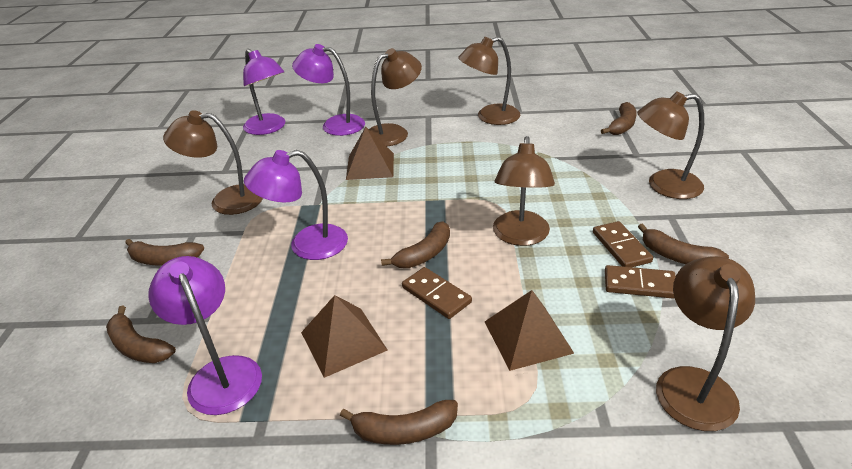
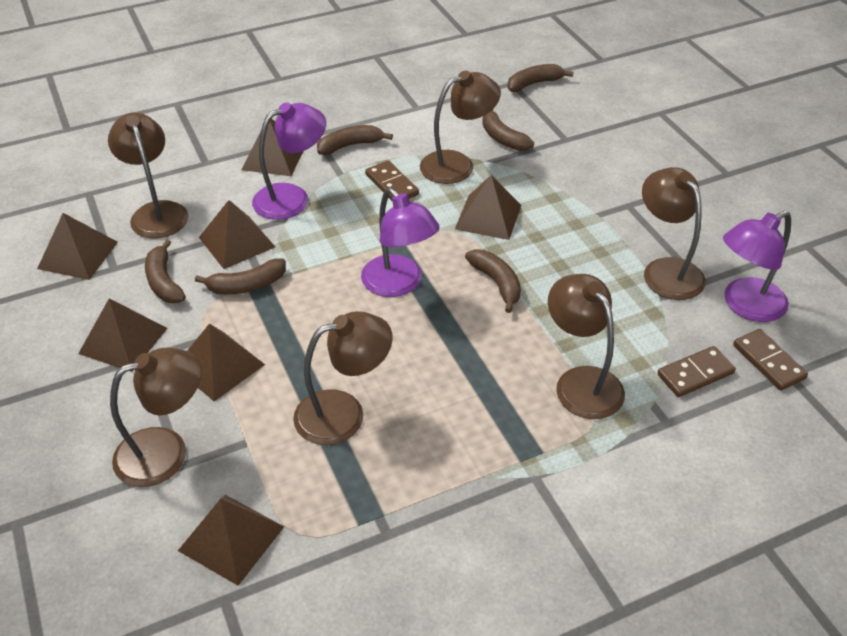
brown pyramid: 3 -> 7
purple lamp: 4 -> 3

